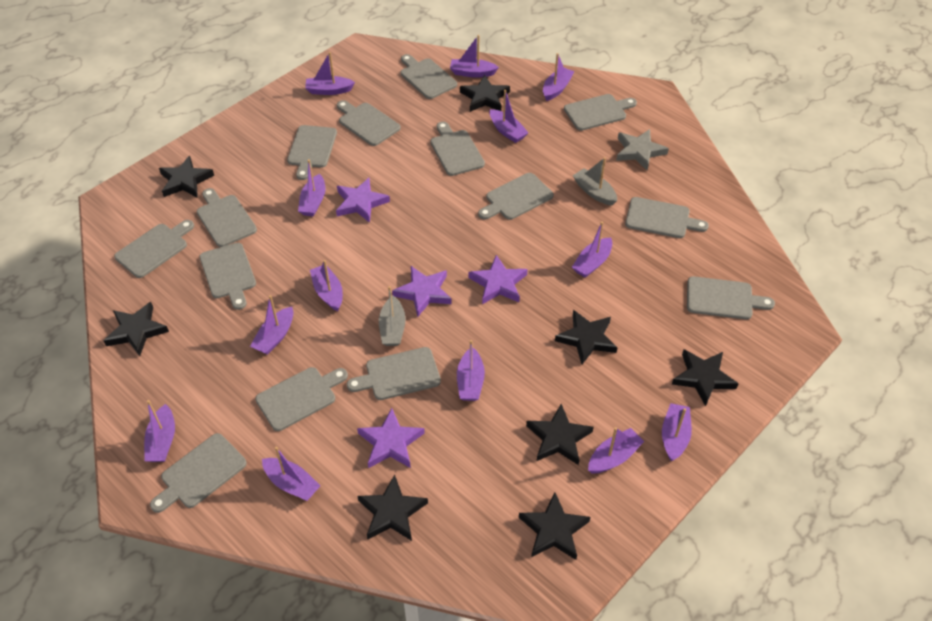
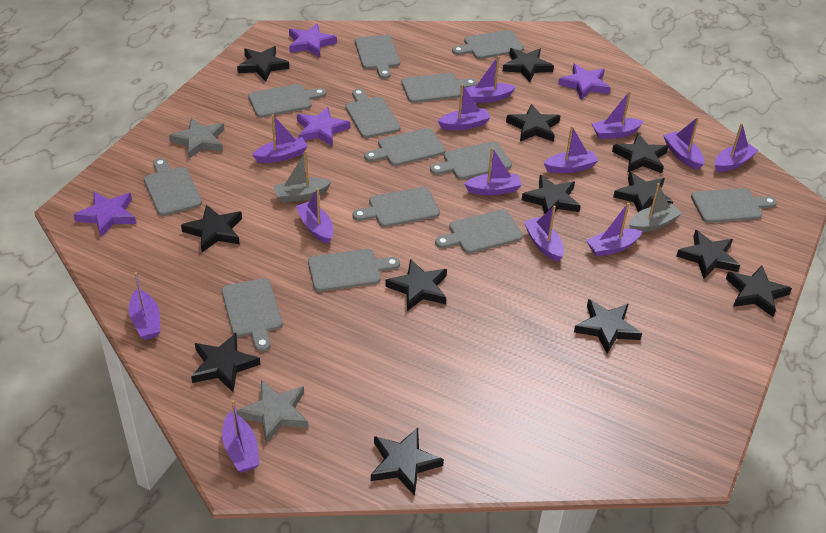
black star: 8 -> 13
grey cutting board: 14 -> 13
grey star: 1 -> 2

